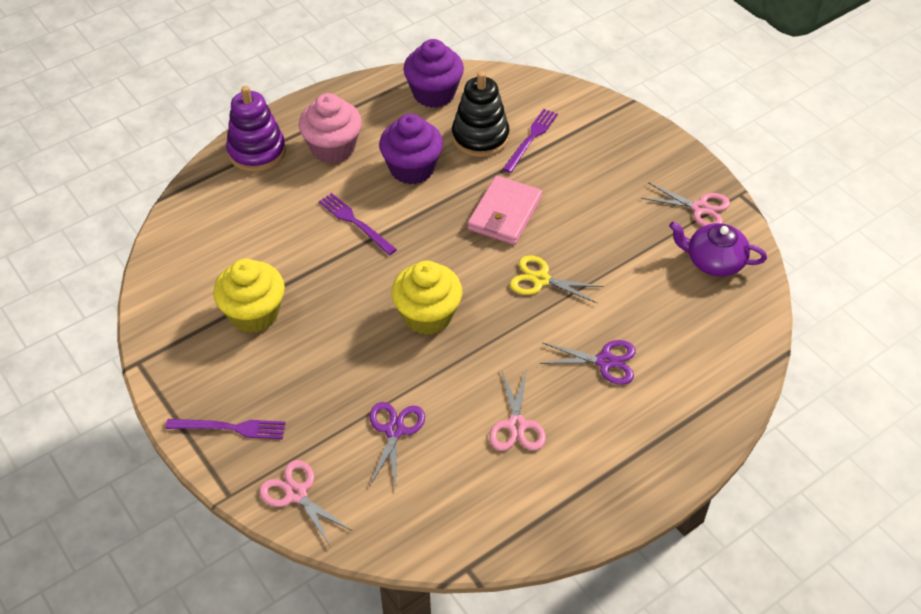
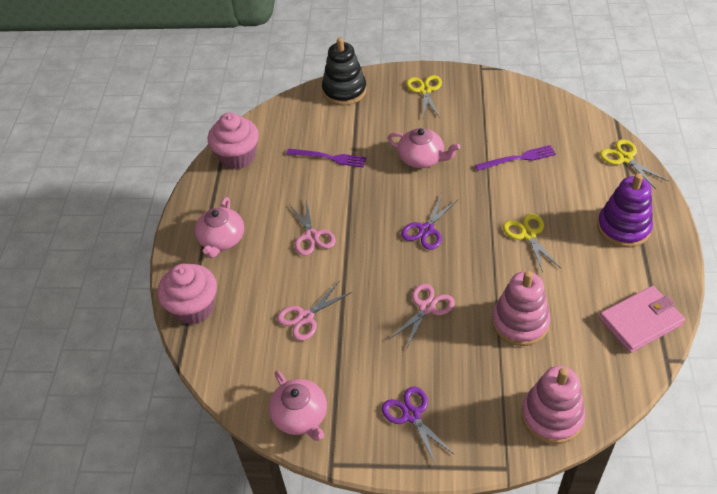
pink cupcake: 1 -> 2
pink stacking toy: 0 -> 2
pink teapot: 0 -> 3
purple cupcake: 2 -> 0
purple fork: 3 -> 2
purple teapot: 1 -> 0
yellow cupcake: 2 -> 0
yellow scissors: 1 -> 3

